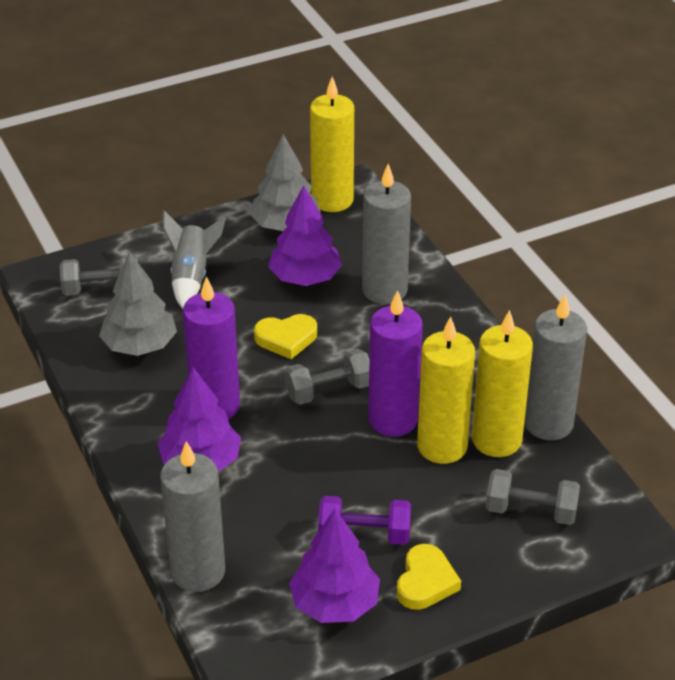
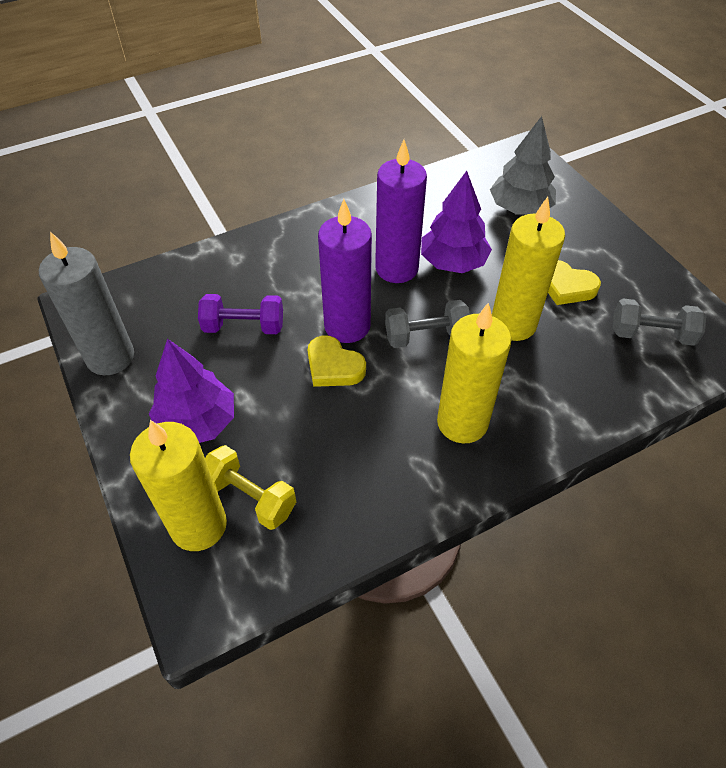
grey candle: 3 -> 1
grey dumbbell: 3 -> 2
grey rocket: 1 -> 0
grey tree: 2 -> 1
purple tree: 3 -> 2
yellow dumbbell: 0 -> 1

